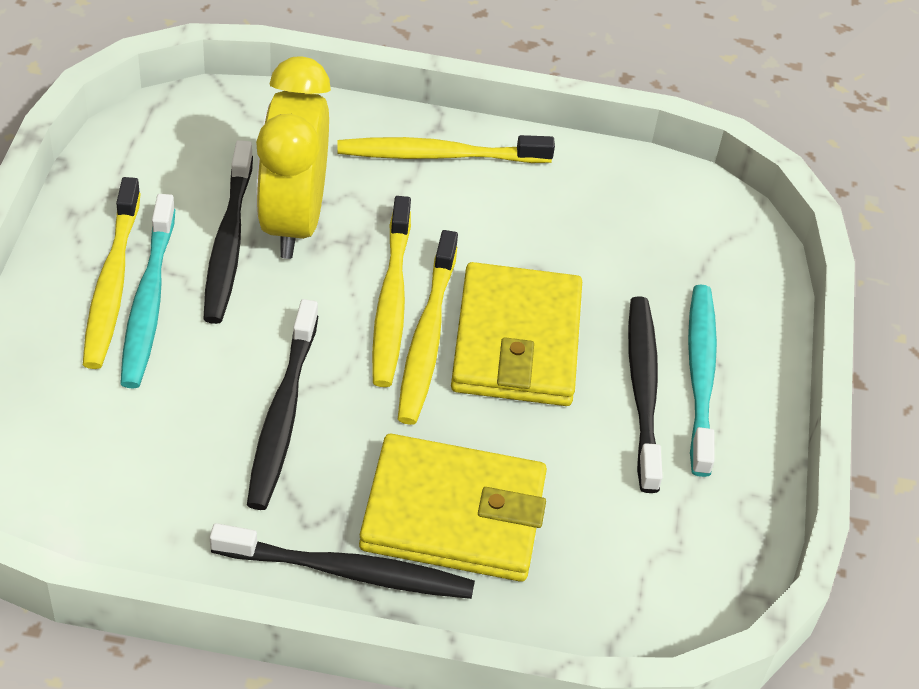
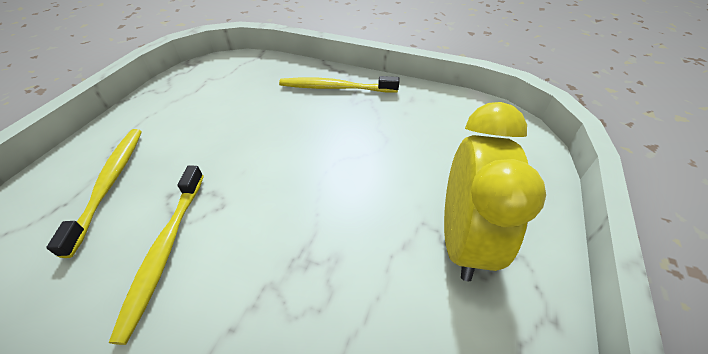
black toothbrush: 4 -> 0
turquoise toothbrush: 2 -> 0
yellow toothbrush: 4 -> 3
yellow wallet: 2 -> 0

